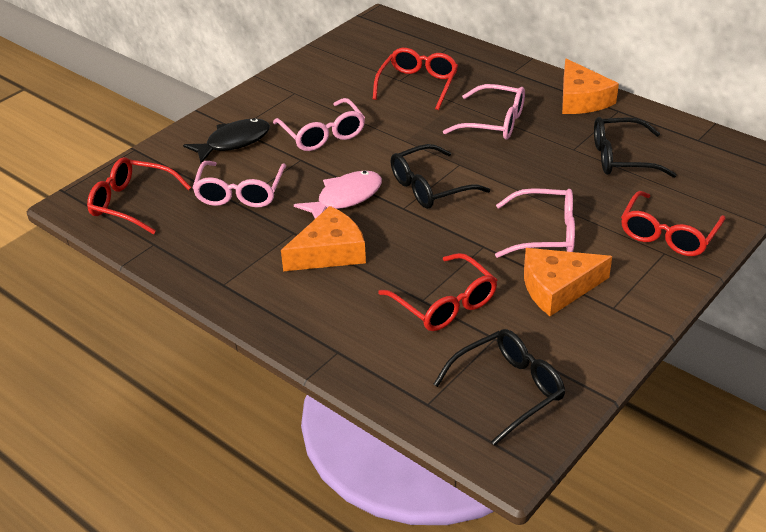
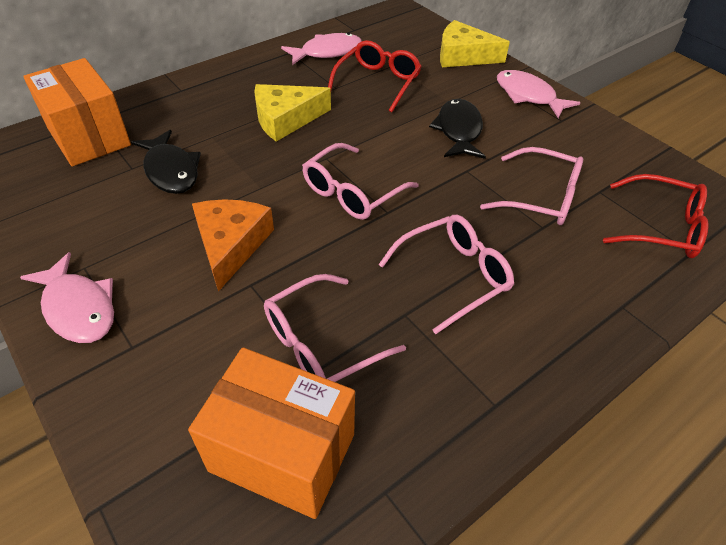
black fish: 1 -> 2
black glasses: 3 -> 0
orange box: 0 -> 2
orange cheese: 3 -> 1
pink fish: 1 -> 3
red glasses: 4 -> 2
yellow cheese: 0 -> 2

